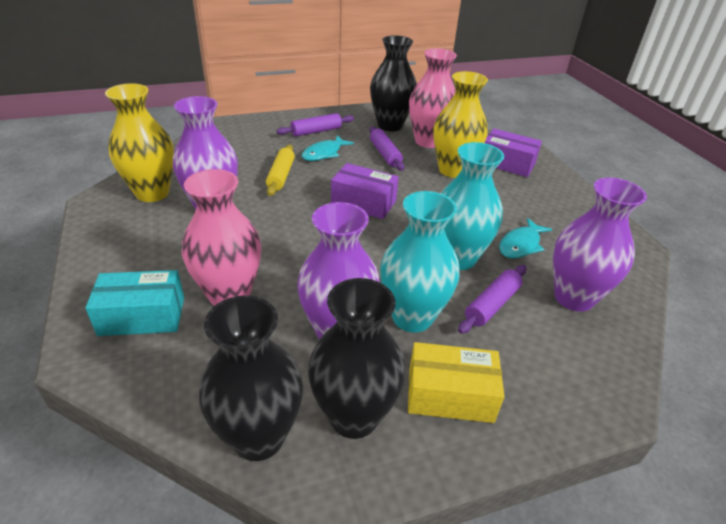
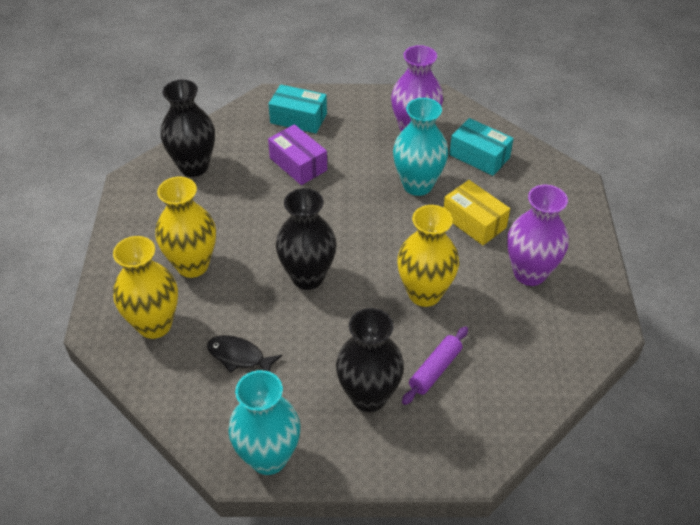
black fish: 0 -> 1
pink vase: 2 -> 0
purple box: 2 -> 1
purple rolling pin: 3 -> 1
purple vase: 3 -> 2
turquoise box: 1 -> 2
turquoise fish: 2 -> 0
yellow rolling pin: 1 -> 0
yellow vase: 2 -> 3

